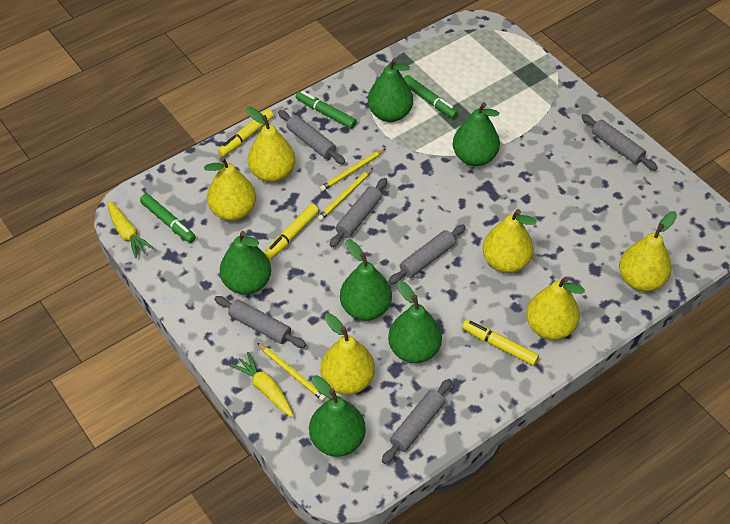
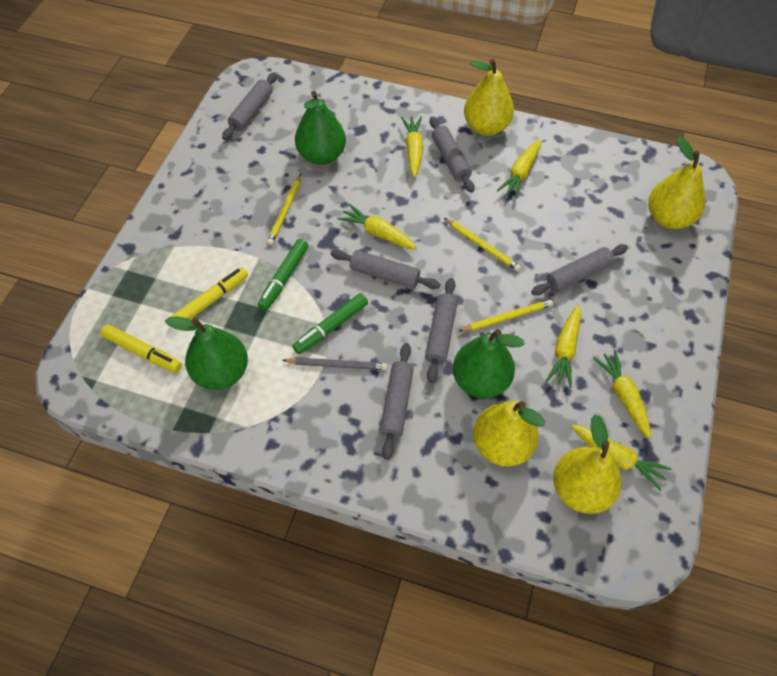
green marker: 3 -> 2
green pear: 6 -> 3
grey pencil: 0 -> 1
yellow carrot: 2 -> 6
yellow marker: 3 -> 2
yellow pear: 6 -> 4

